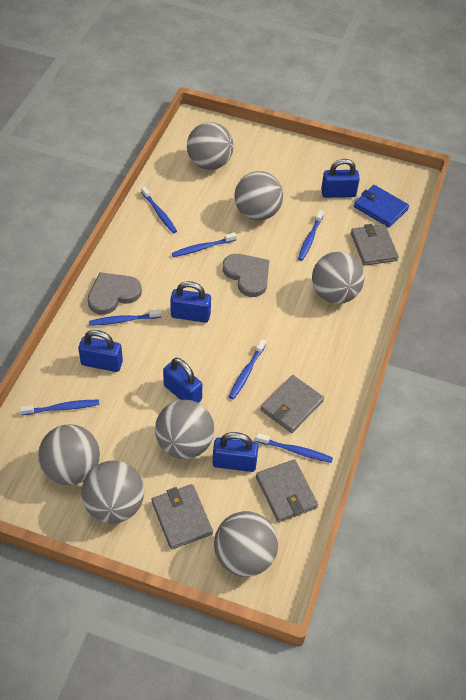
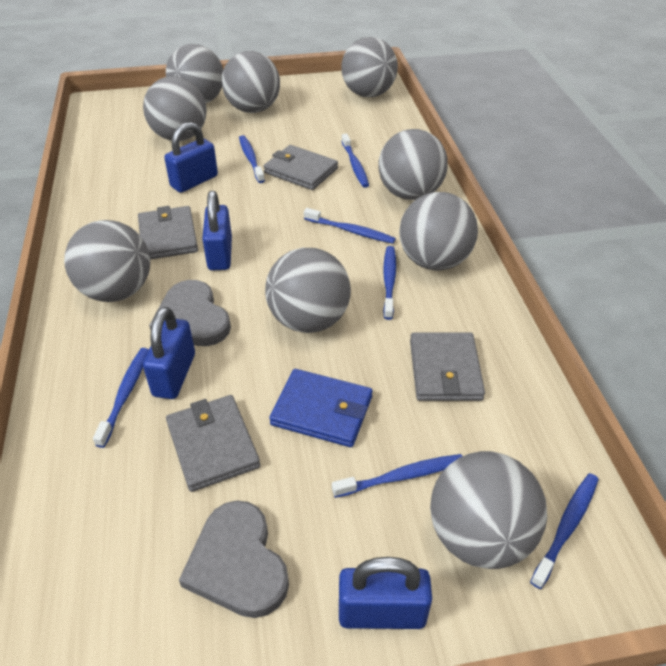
blue padlock: 5 -> 4
grey ball: 7 -> 9

